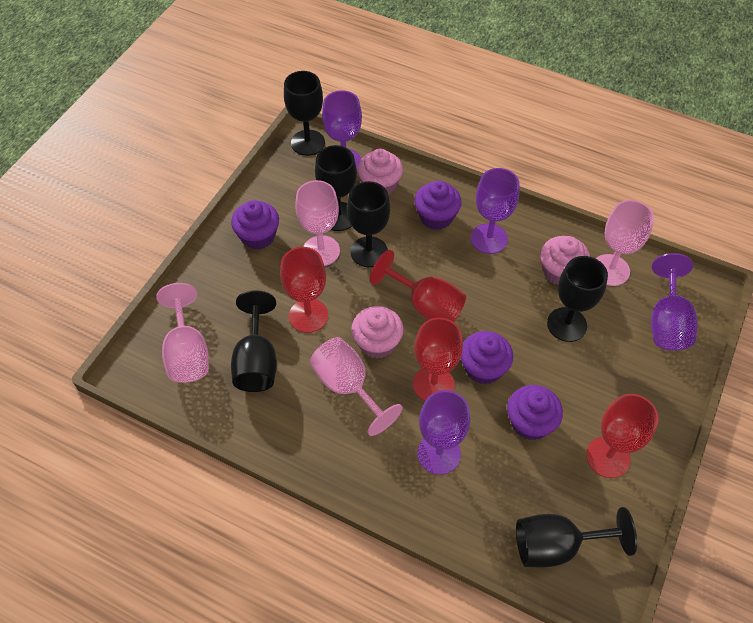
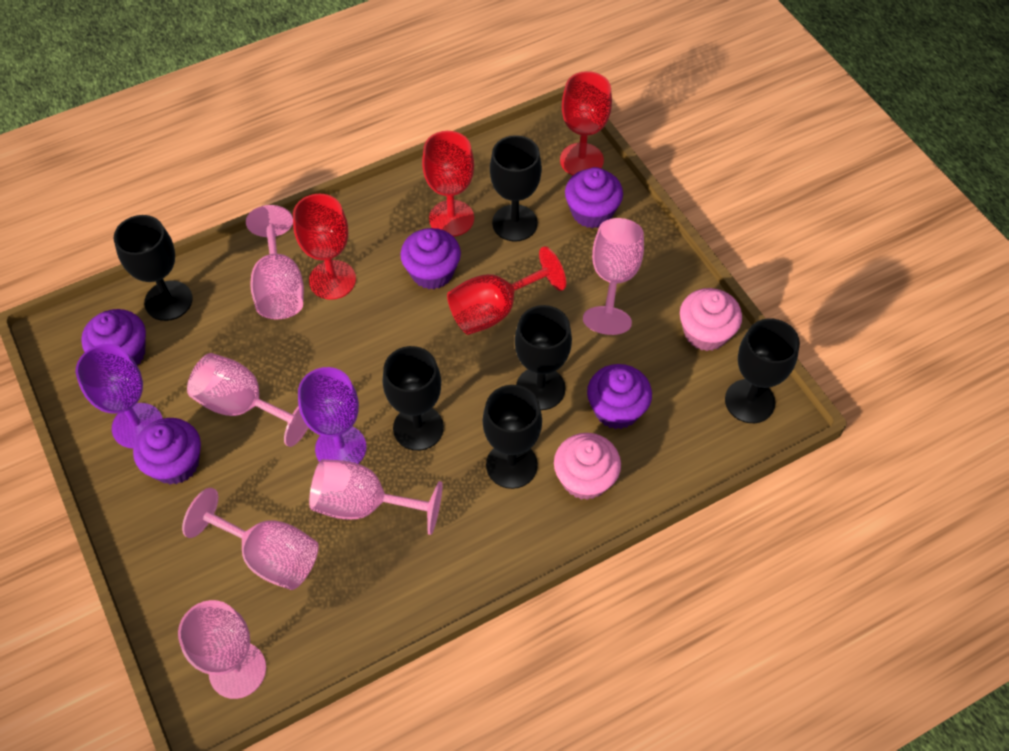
pink cupcake: 3 -> 2
pink goblet: 4 -> 6
purple cupcake: 4 -> 5
purple goblet: 4 -> 2

